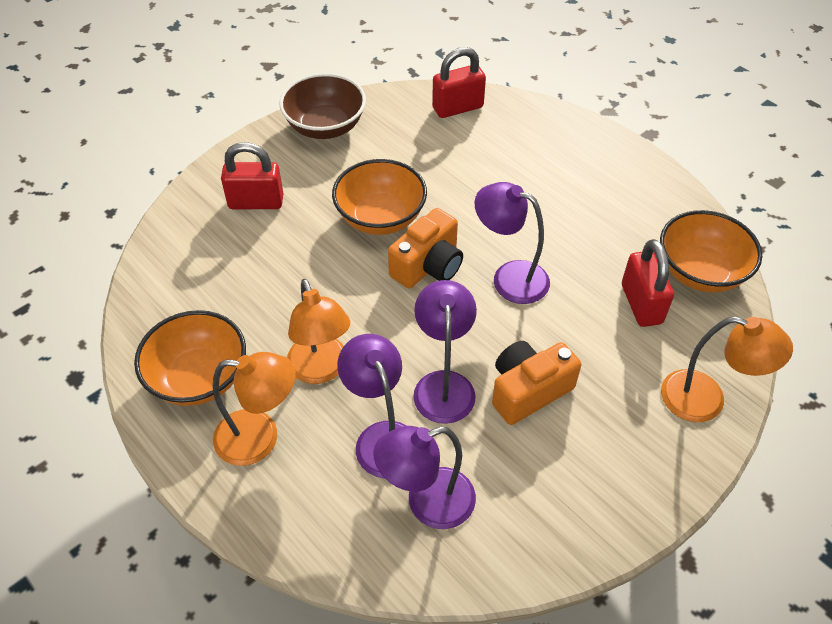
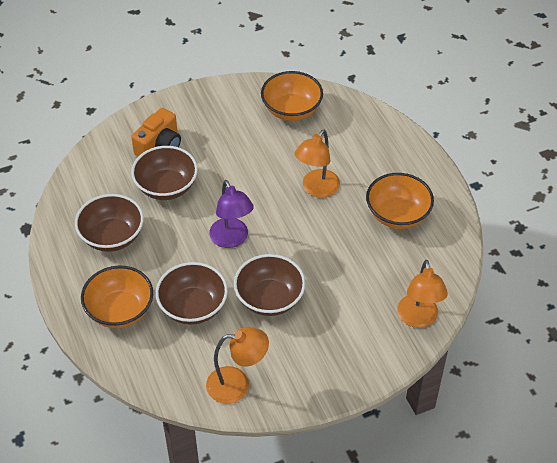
brown bowl: 1 -> 4
orange camera: 2 -> 1
purple lamp: 4 -> 1
red padlock: 3 -> 0

